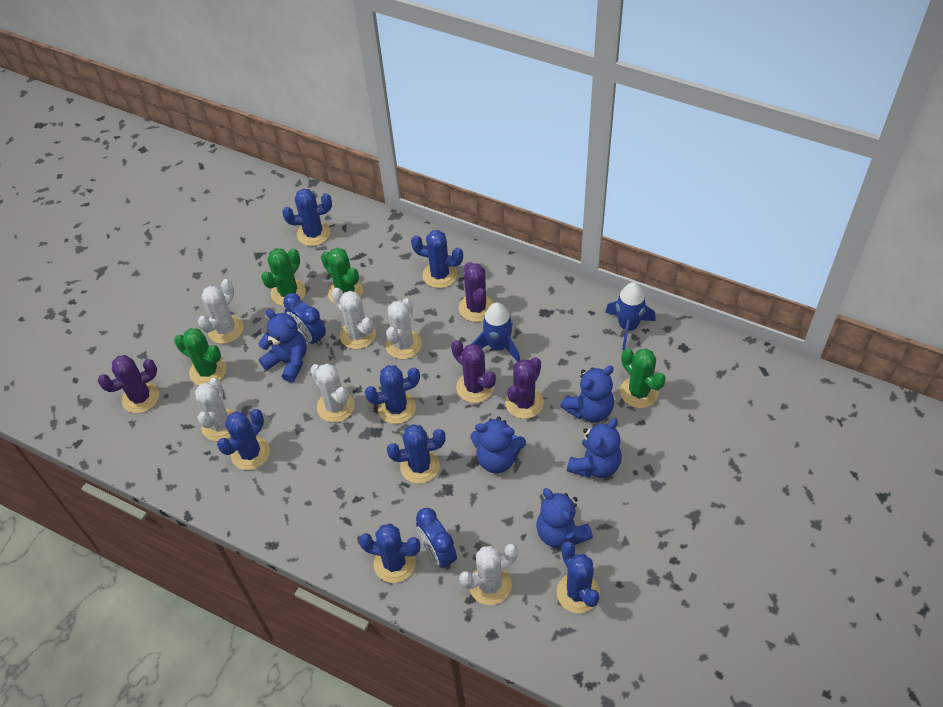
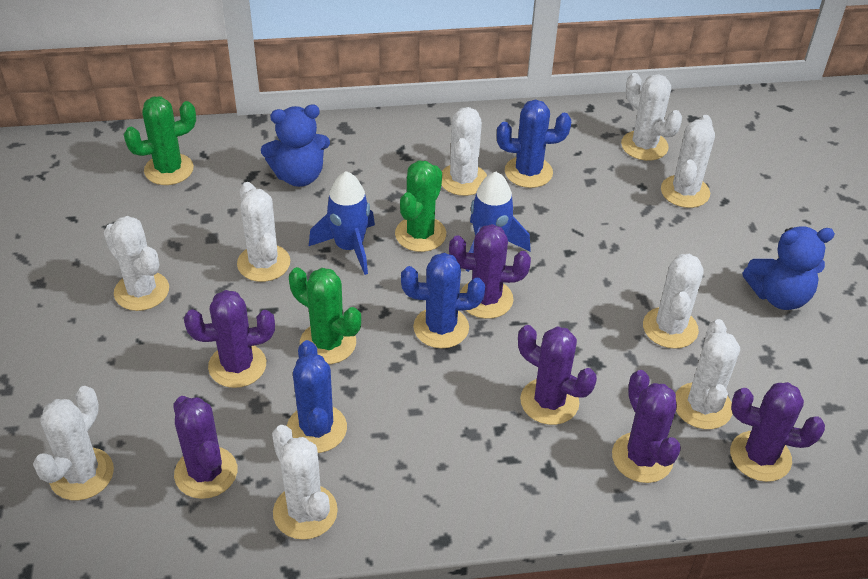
blue cactus: 7 -> 3
blue clock: 2 -> 0
blue teddy bear: 5 -> 2
green cactus: 4 -> 3
purple cactus: 4 -> 6
white cactus: 6 -> 9

